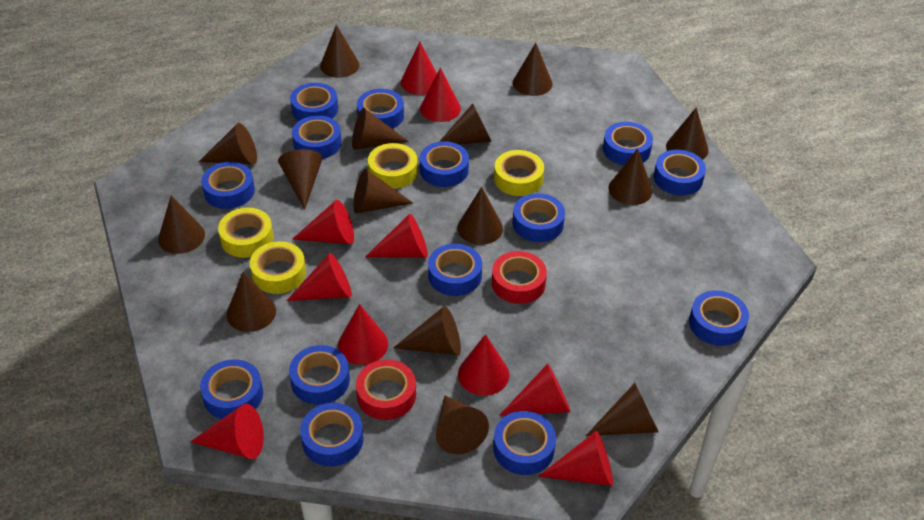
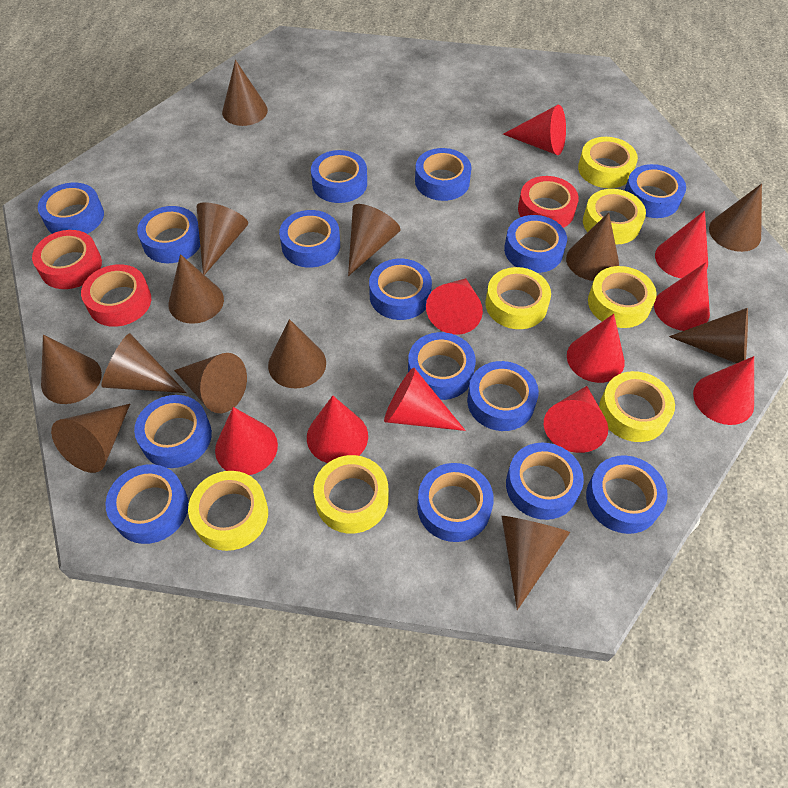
blue tape: 14 -> 15
brown cone: 15 -> 13
red tape: 2 -> 3
yellow tape: 4 -> 7

